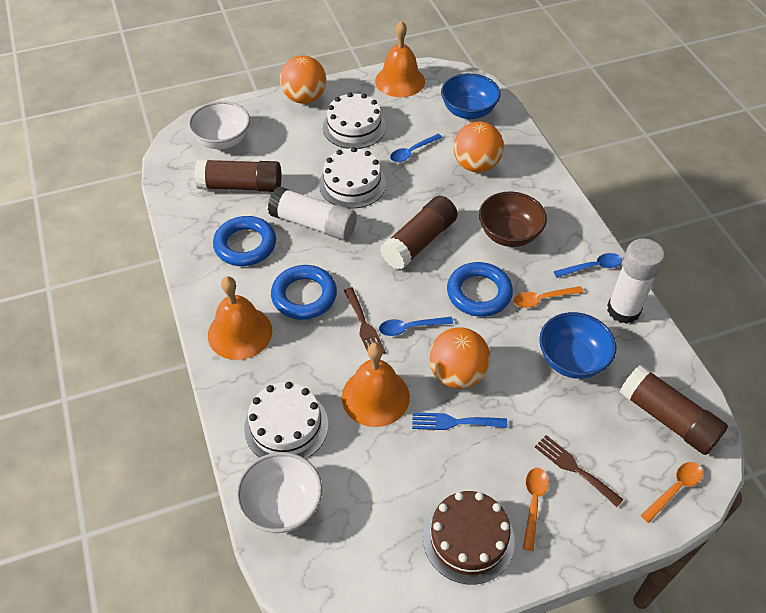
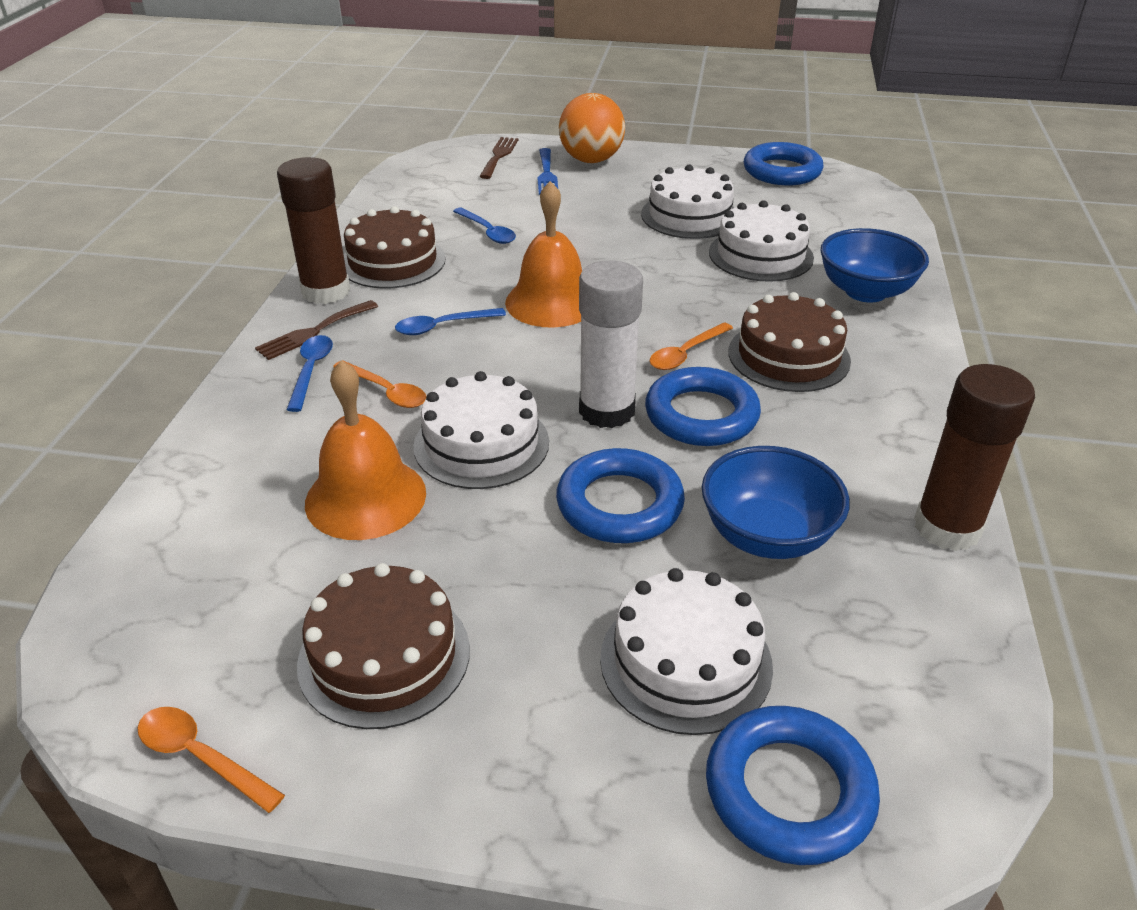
blue ring: 3 -> 4
brown bowl: 1 -> 0
brown cake: 1 -> 3
brown glue stick: 3 -> 2
orange ball: 3 -> 1
orange bell: 3 -> 2
white bowl: 2 -> 0
white cake: 3 -> 4
white glue stick: 2 -> 1

